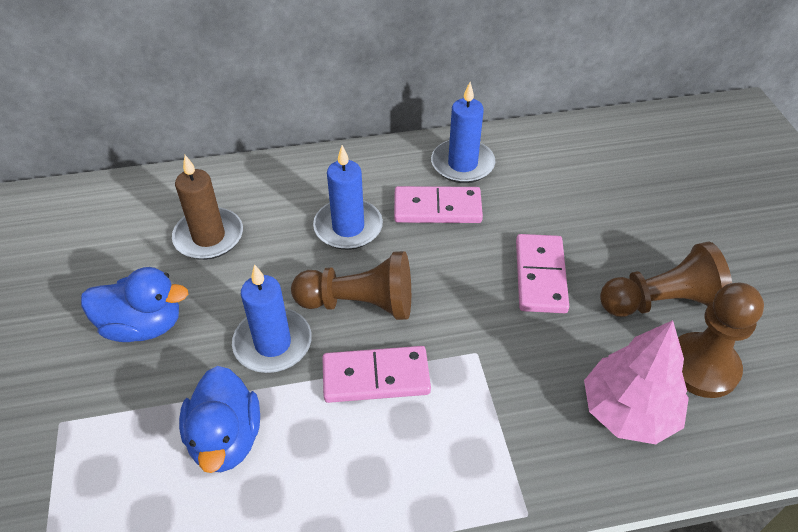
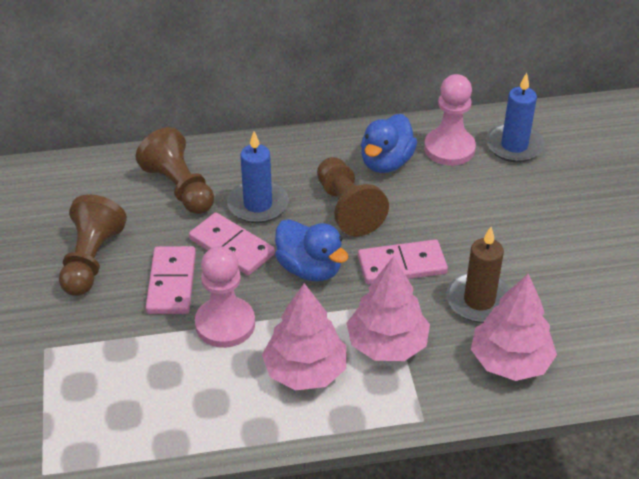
blue candle: 3 -> 2
pink pawn: 0 -> 2
pink tree: 1 -> 3

